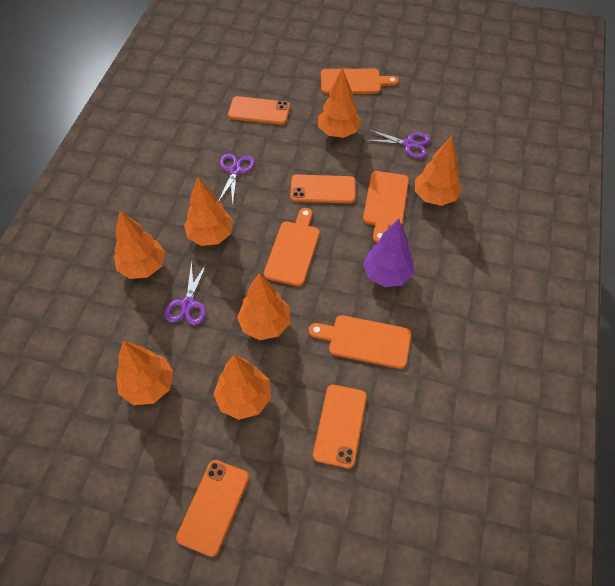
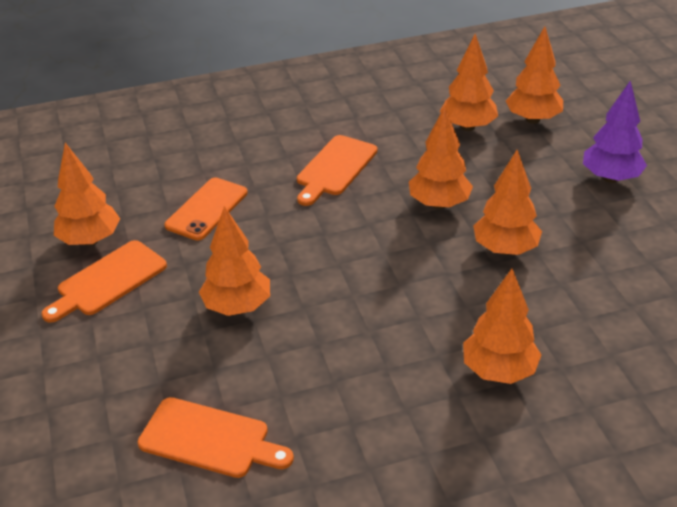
orange cutting board: 4 -> 3
orange phone: 4 -> 1
purple scissors: 3 -> 0

